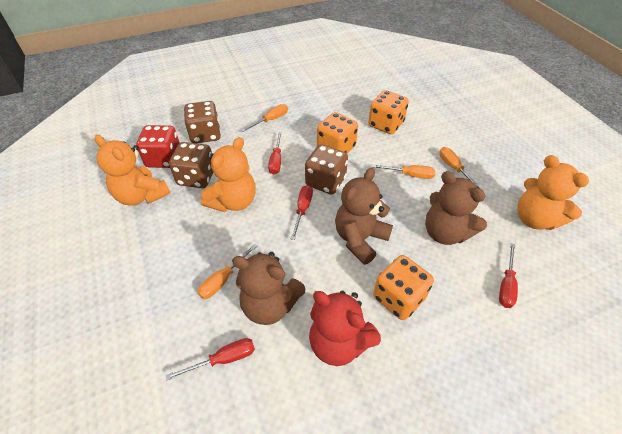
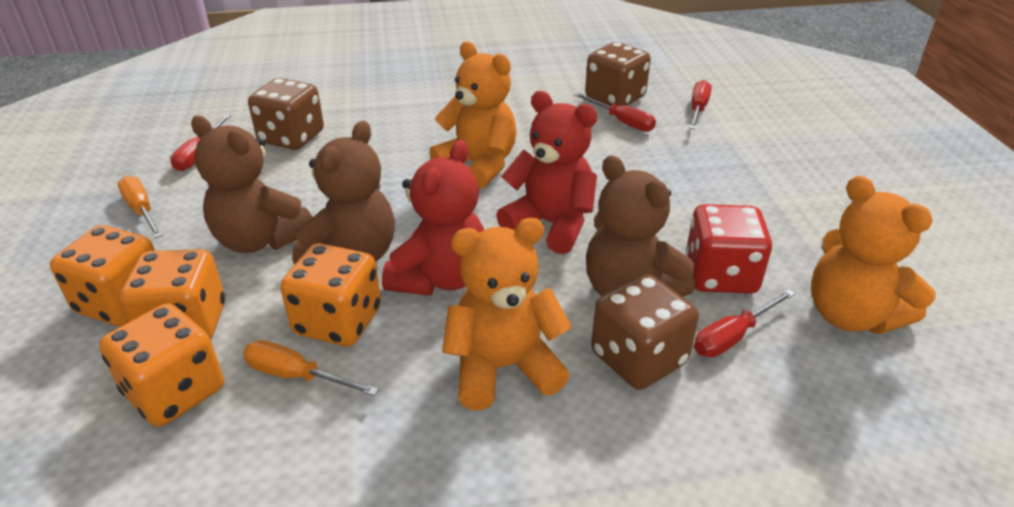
orange dice: 3 -> 4
orange screwdriver: 4 -> 2
red teddy bear: 1 -> 2

